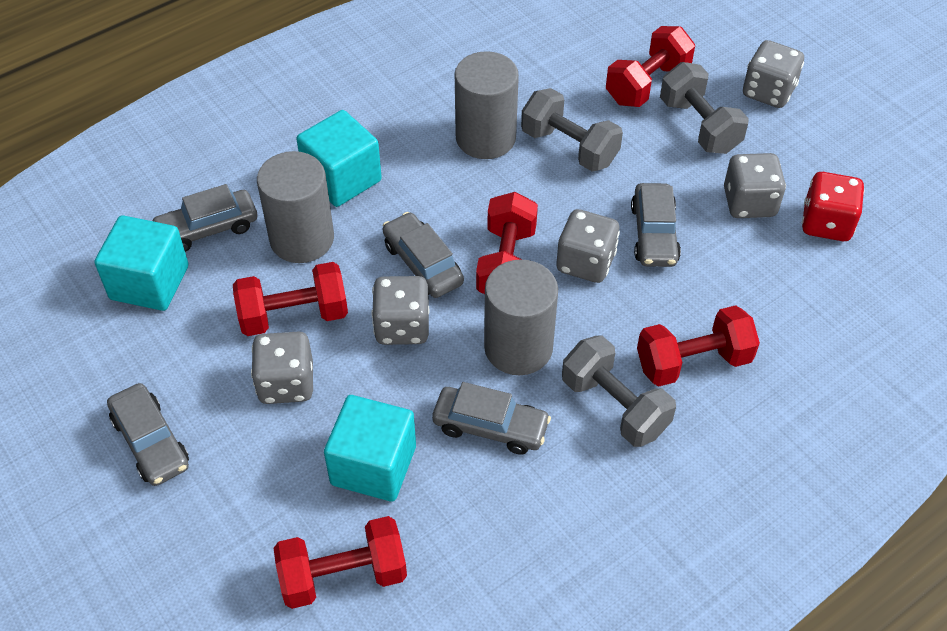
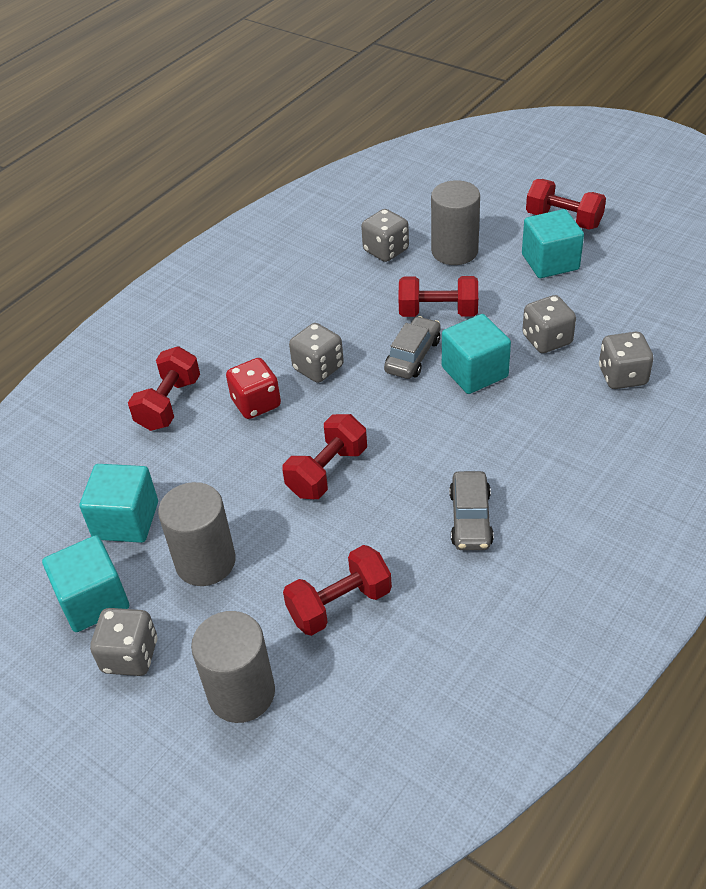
grey car: 5 -> 2
grey dumbbell: 3 -> 0
turquoise cube: 3 -> 4

